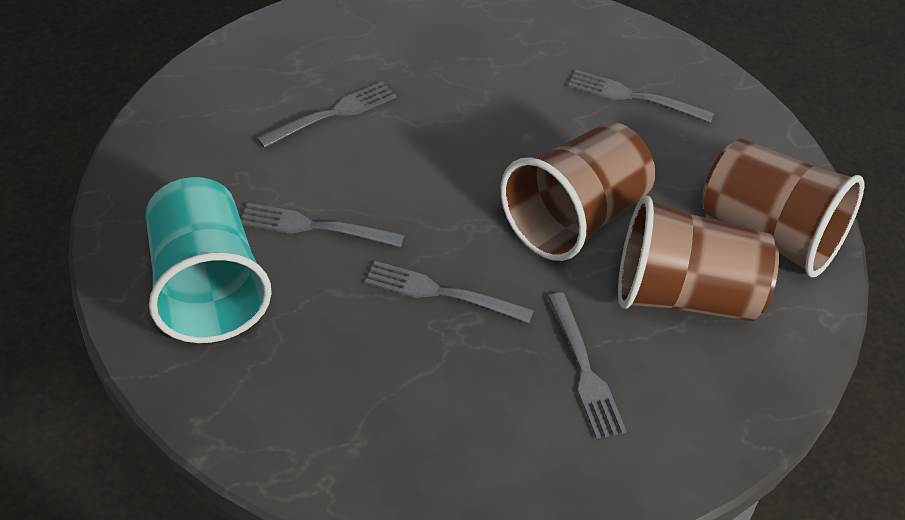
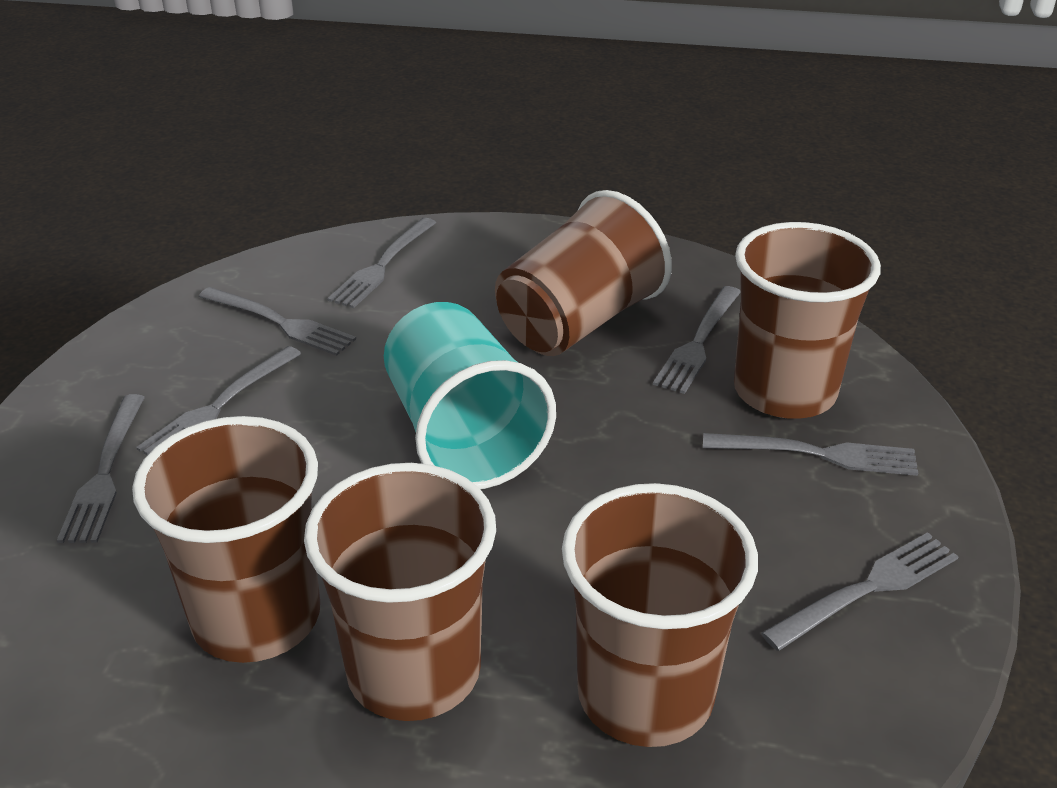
brown cup: 3 -> 5
grey fork: 5 -> 7

